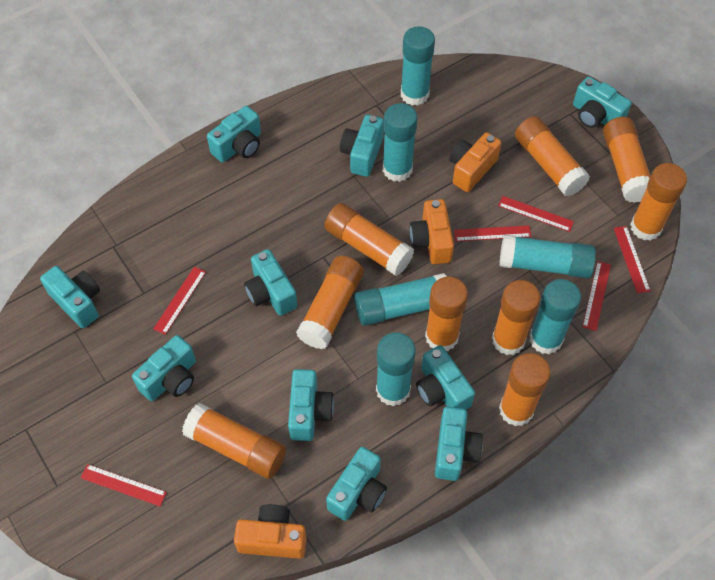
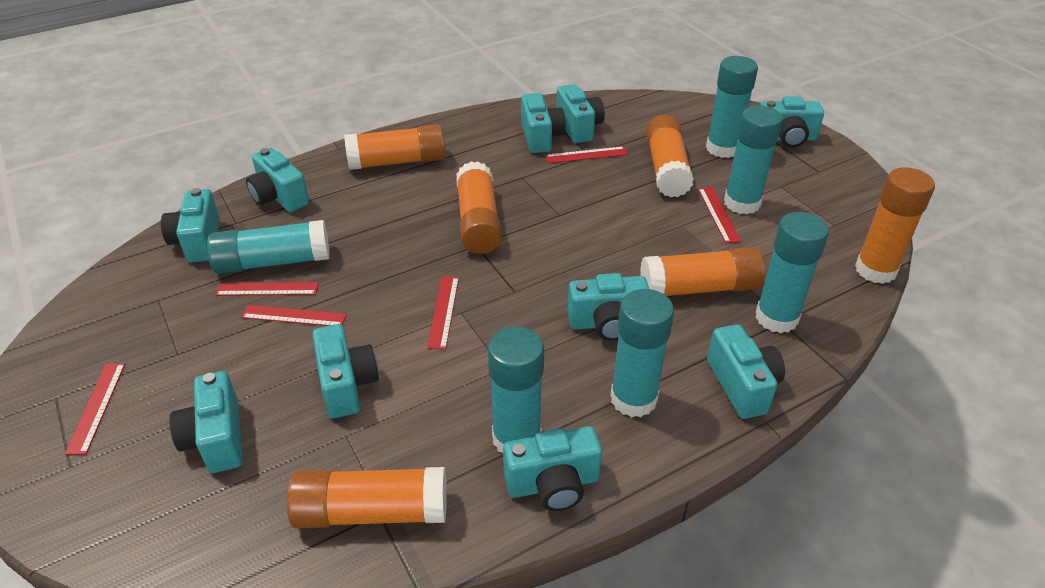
orange camera: 3 -> 0
orange glue stick: 9 -> 6

